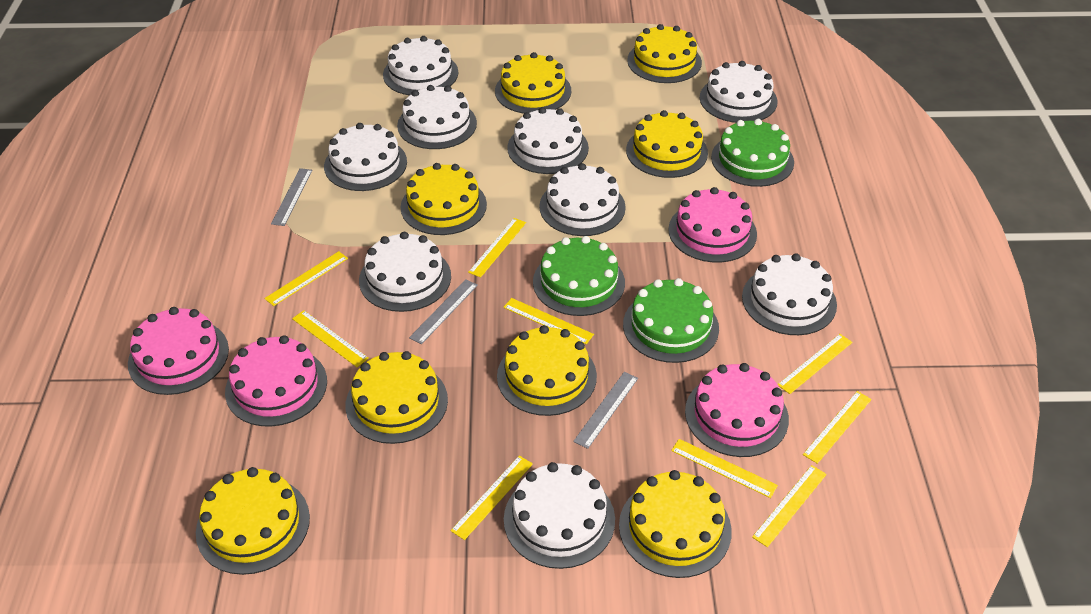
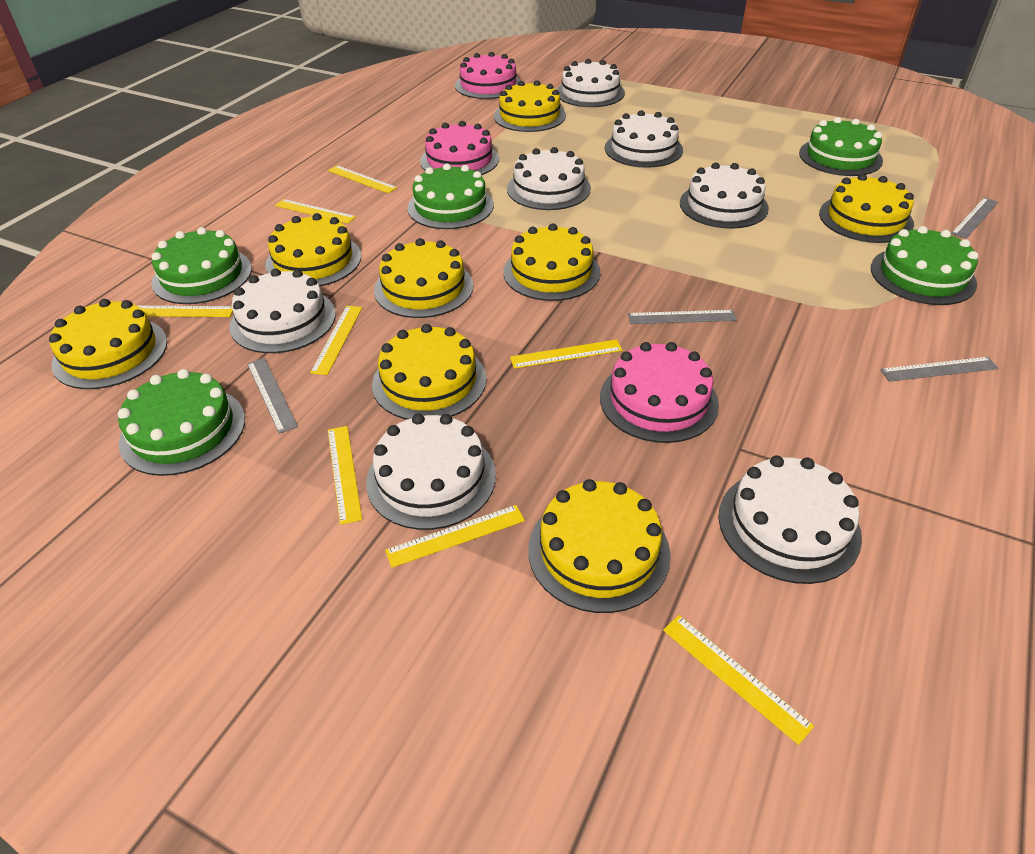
green cake: 3 -> 5
grey ruler: 3 -> 4
pink cake: 4 -> 3
white cake: 9 -> 7
yellow ruler: 9 -> 8

